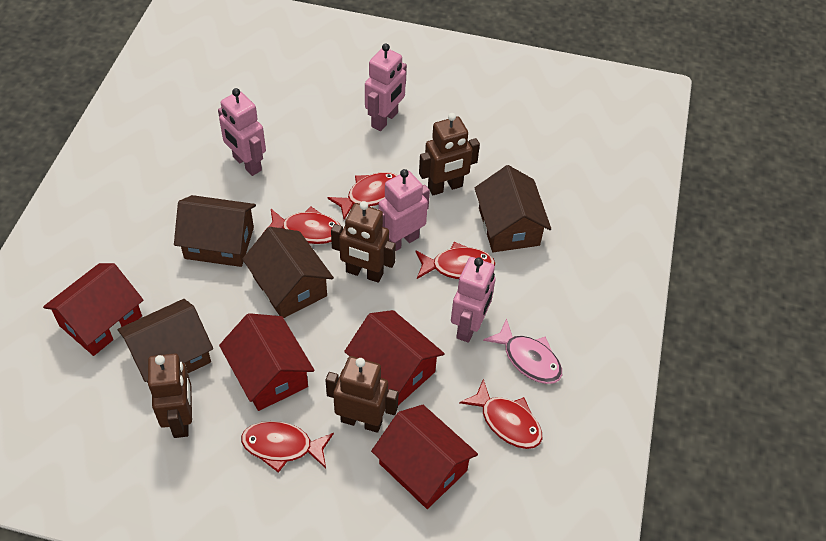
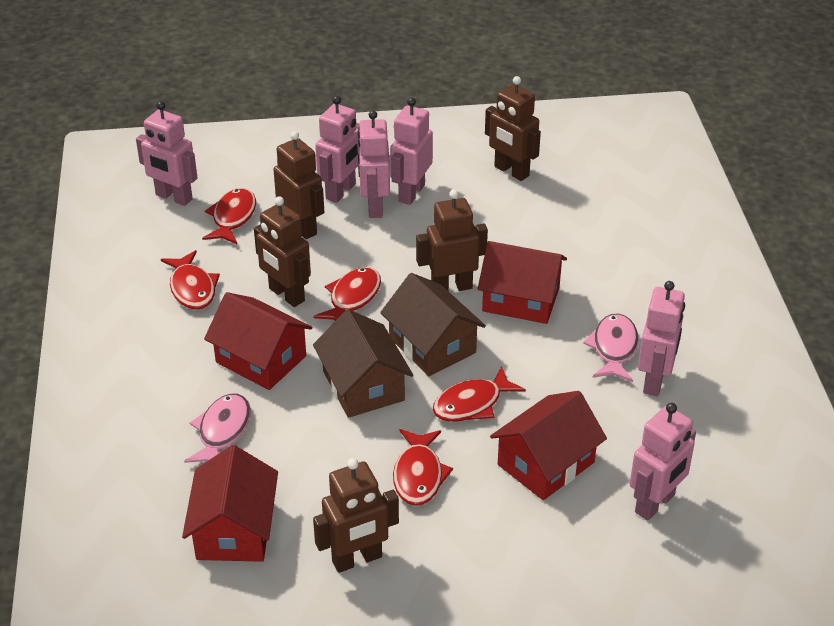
brown house: 4 -> 2
brown robot: 4 -> 5
pink fish: 1 -> 2
pink robot: 4 -> 6

